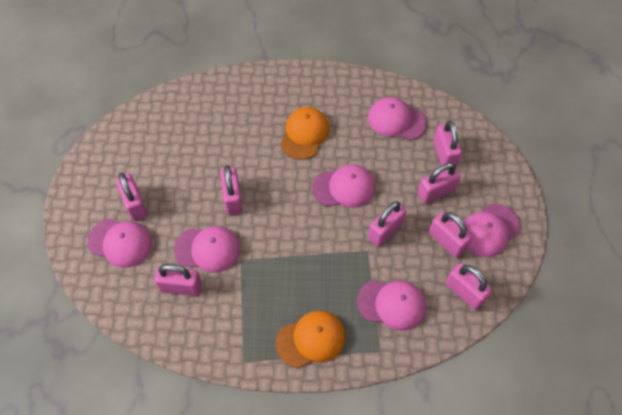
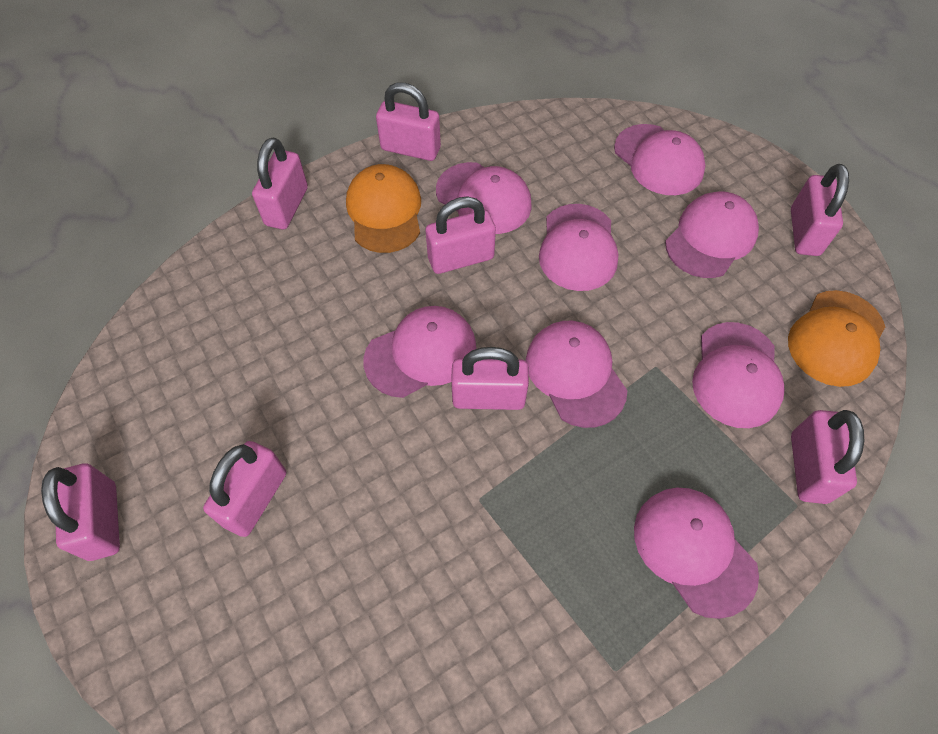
pink cap: 6 -> 8

